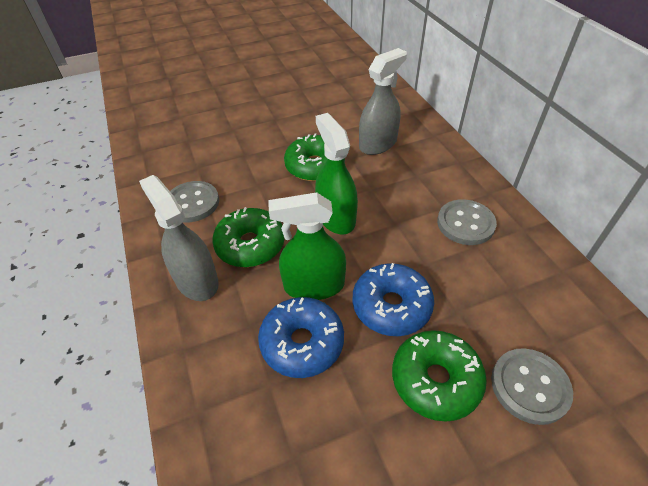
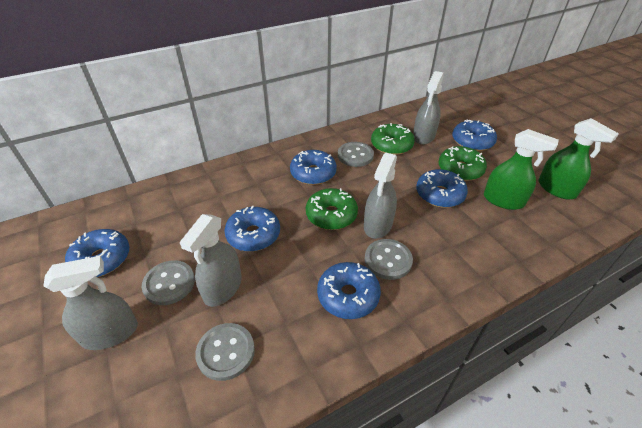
blue donut: 2 -> 6
grey button: 3 -> 4
grey spray bottle: 2 -> 4

